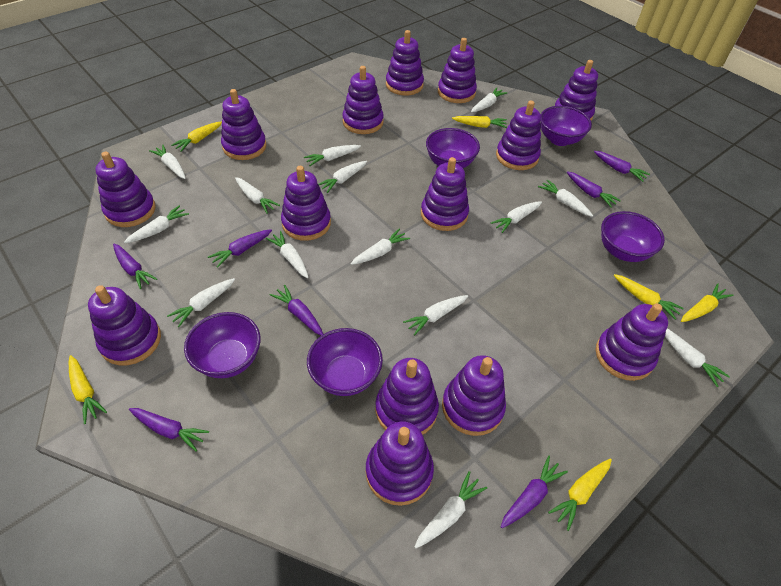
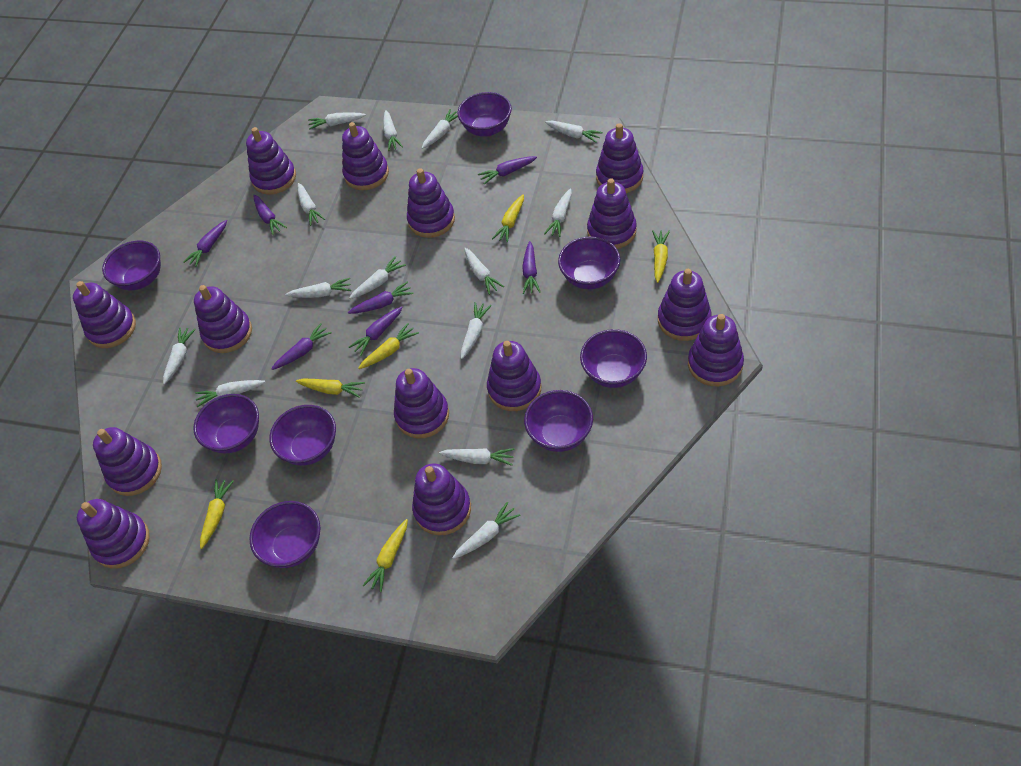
purple bowl: 5 -> 8

